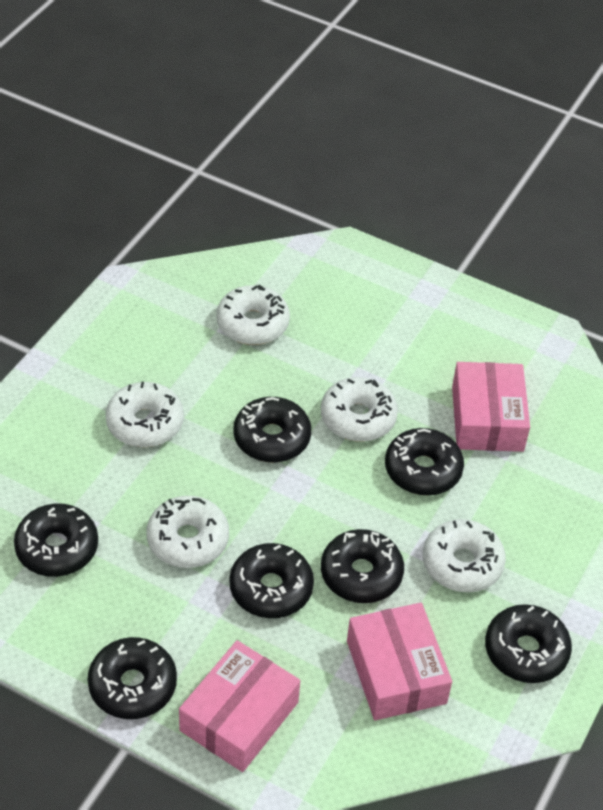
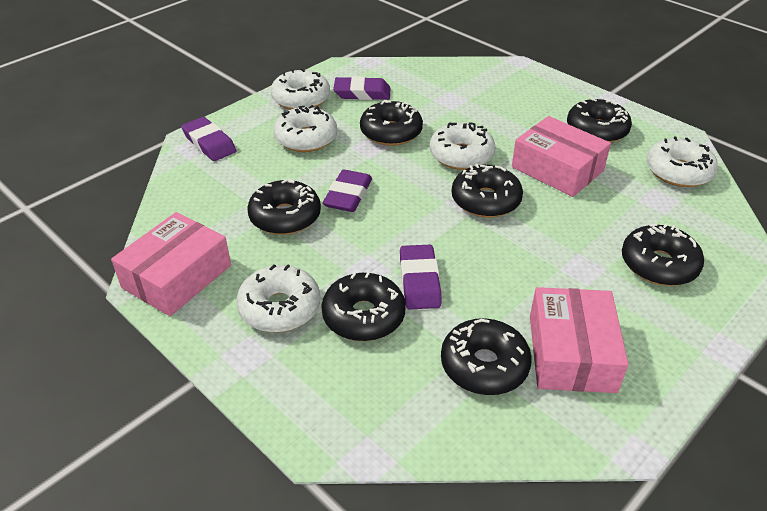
purple eraser: 0 -> 4

